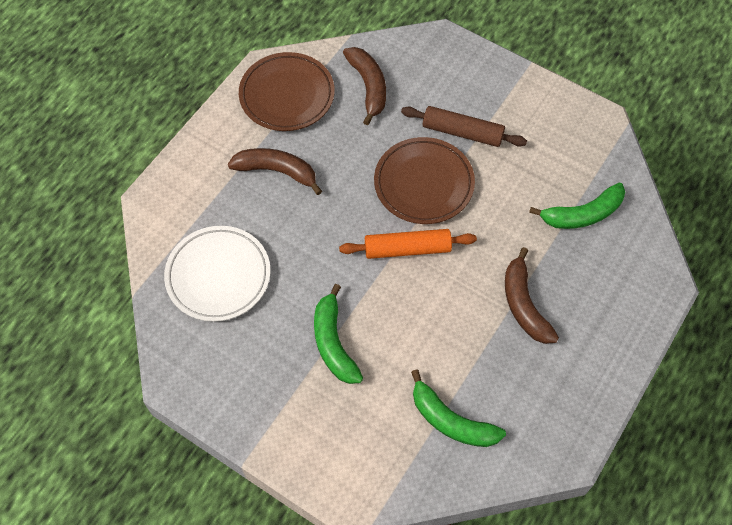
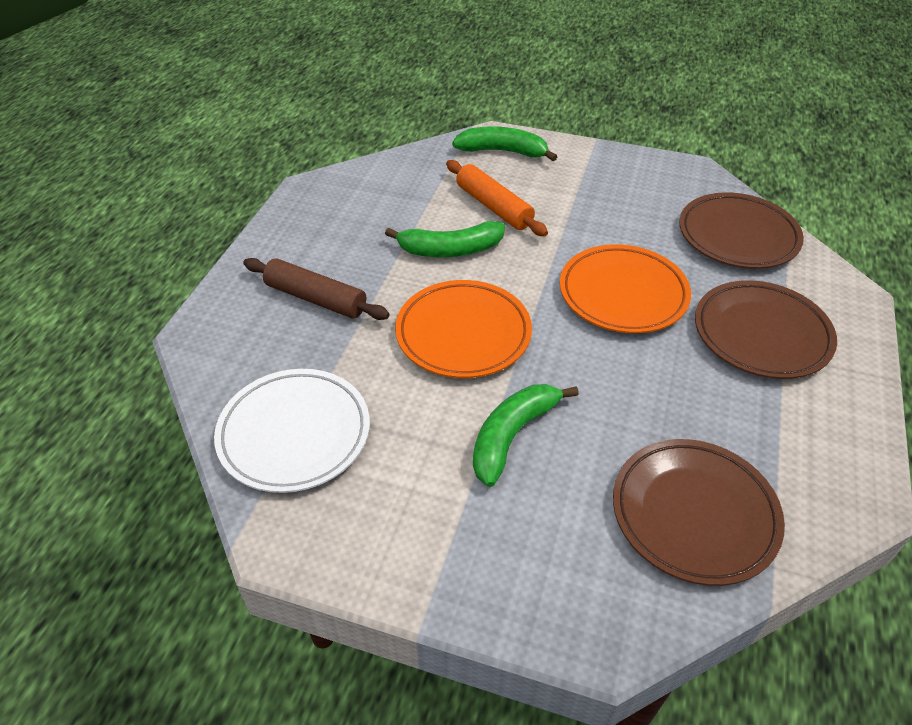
brown banana: 3 -> 0
brown plate: 2 -> 3
orange plate: 0 -> 2

